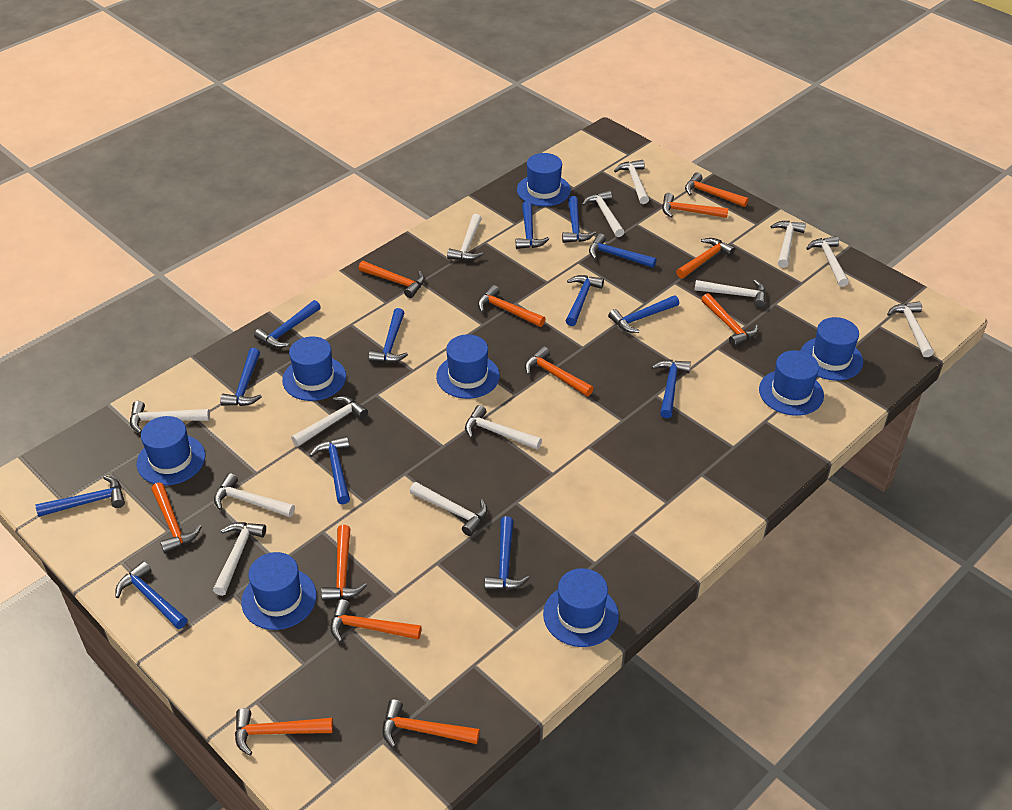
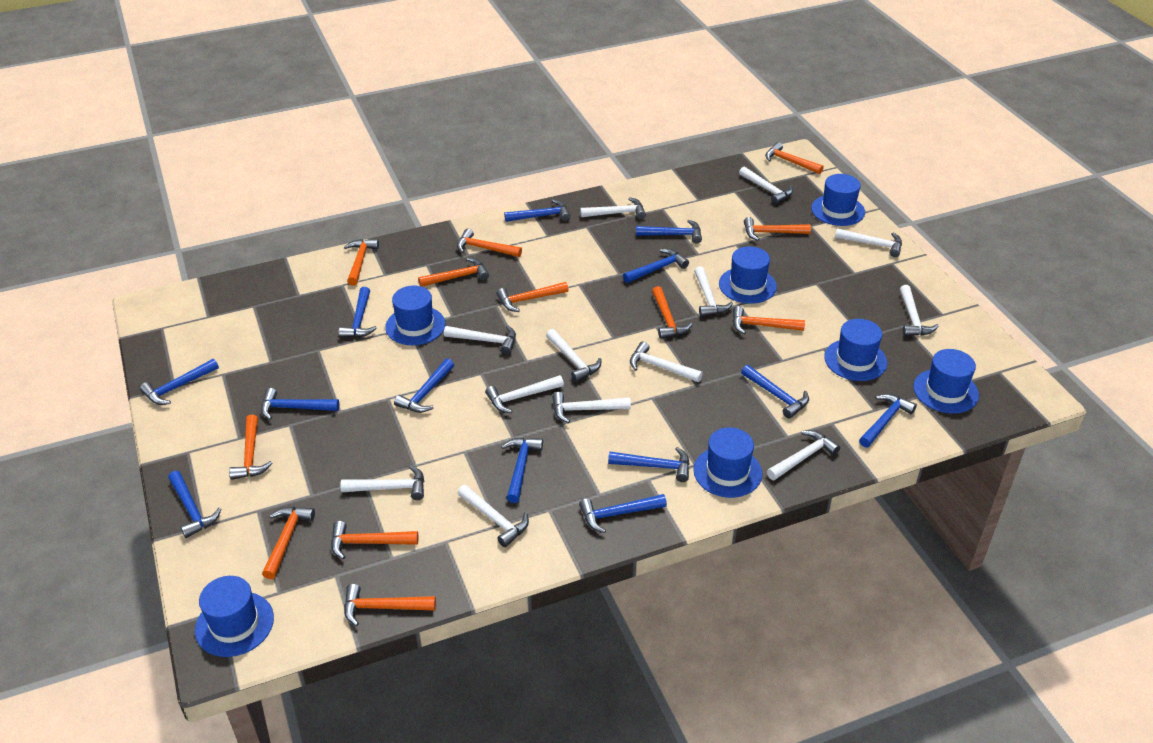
blue hat: 8 -> 7

